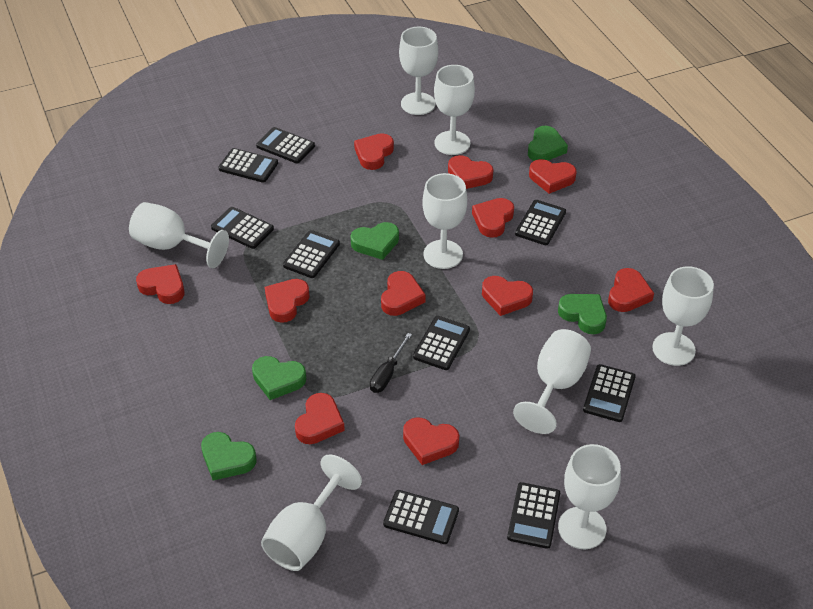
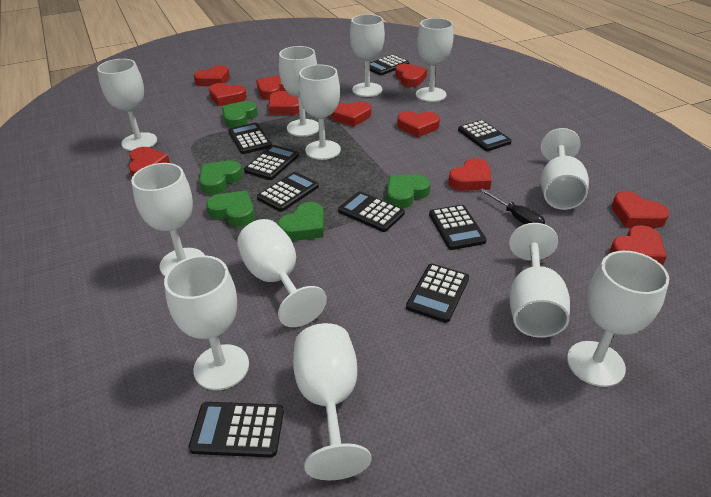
white goblet: 8 -> 12

